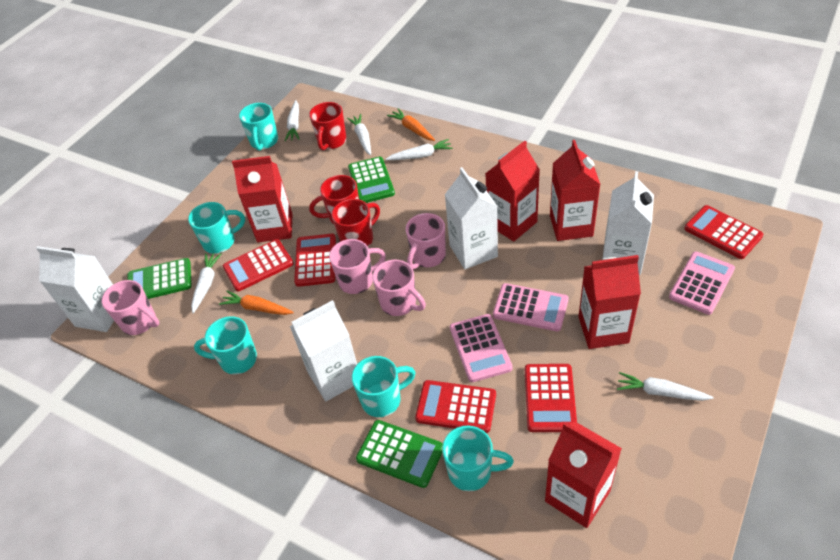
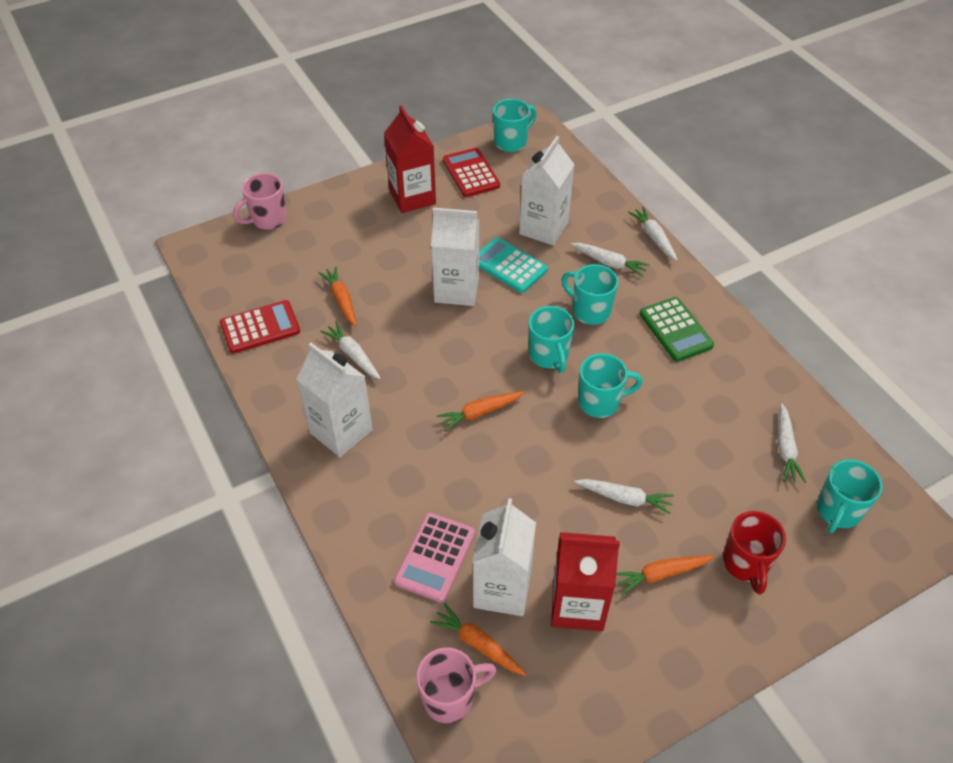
green calculator: 3 -> 1
orange carrot: 2 -> 4
pink calculator: 3 -> 1
pink mug: 4 -> 2
red calculator: 5 -> 2
red carton: 5 -> 2
red mug: 3 -> 1
turquoise calculator: 0 -> 1

